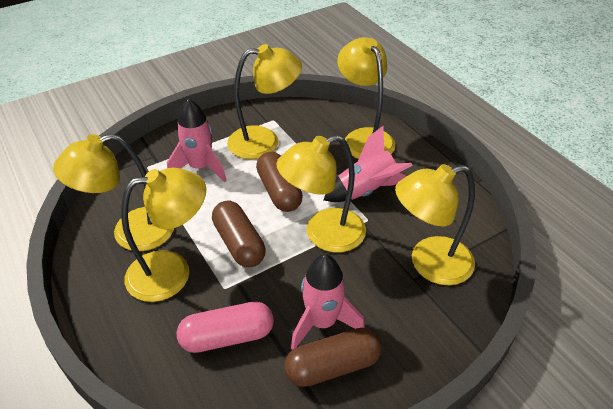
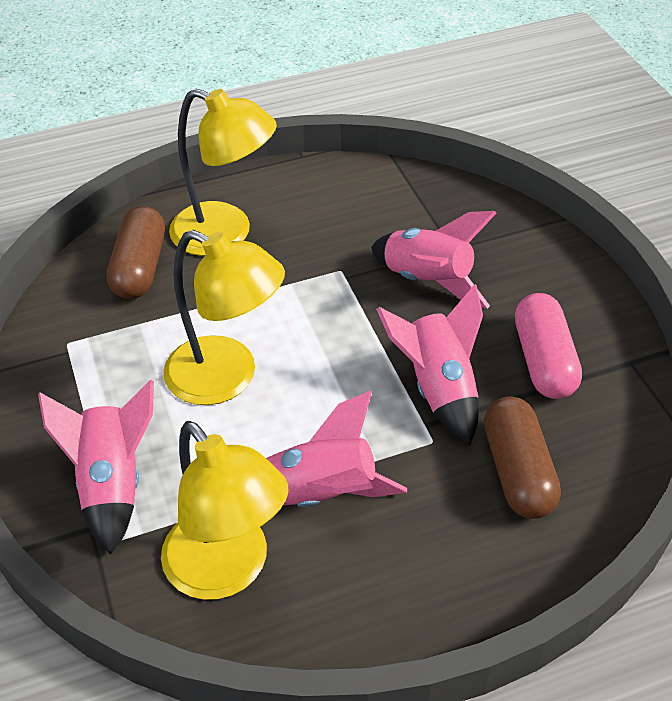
brown capsule: 3 -> 2
pink rocket: 3 -> 4
yellow lamp: 6 -> 3

